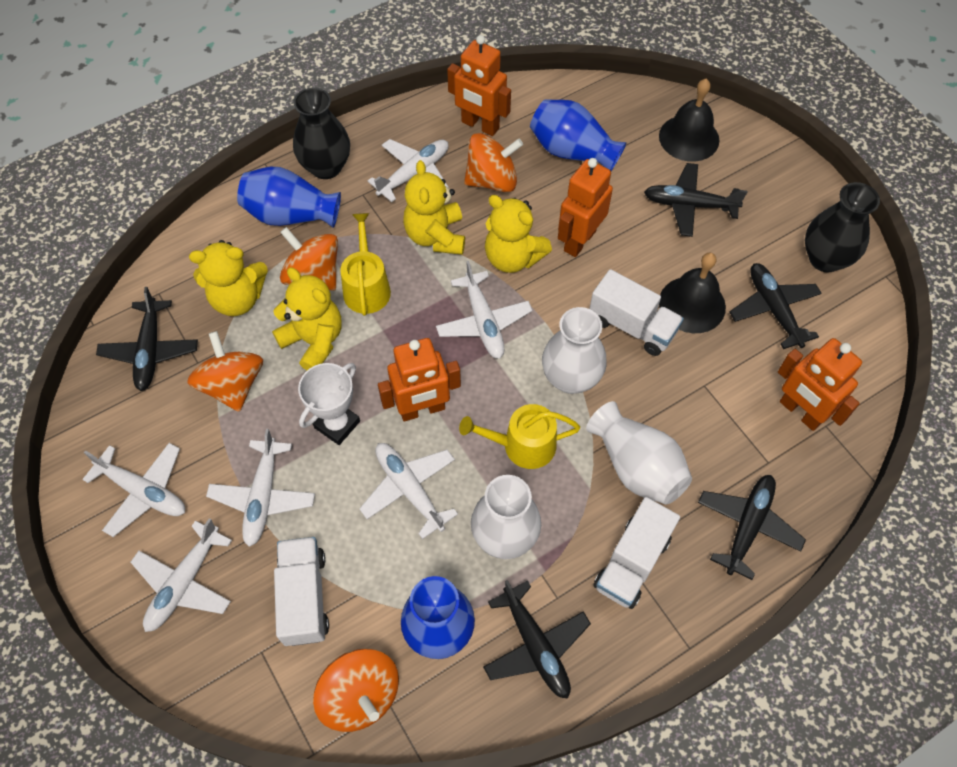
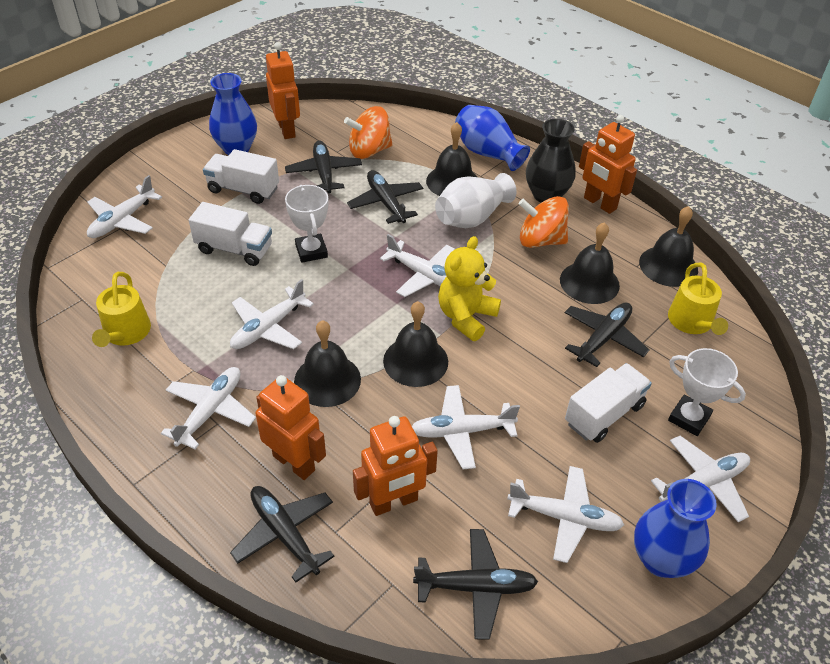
black bell: 2 -> 5
black vase: 2 -> 1
orange spinning top: 4 -> 2
white plane: 6 -> 7
white trophy: 1 -> 2
white vase: 3 -> 1
yellow teddy bear: 4 -> 1

